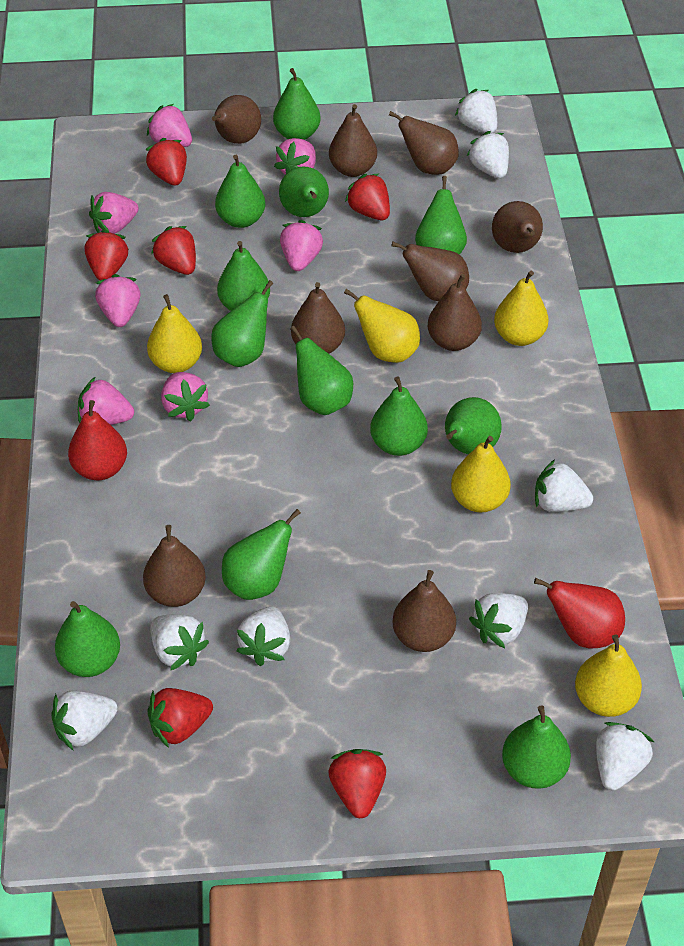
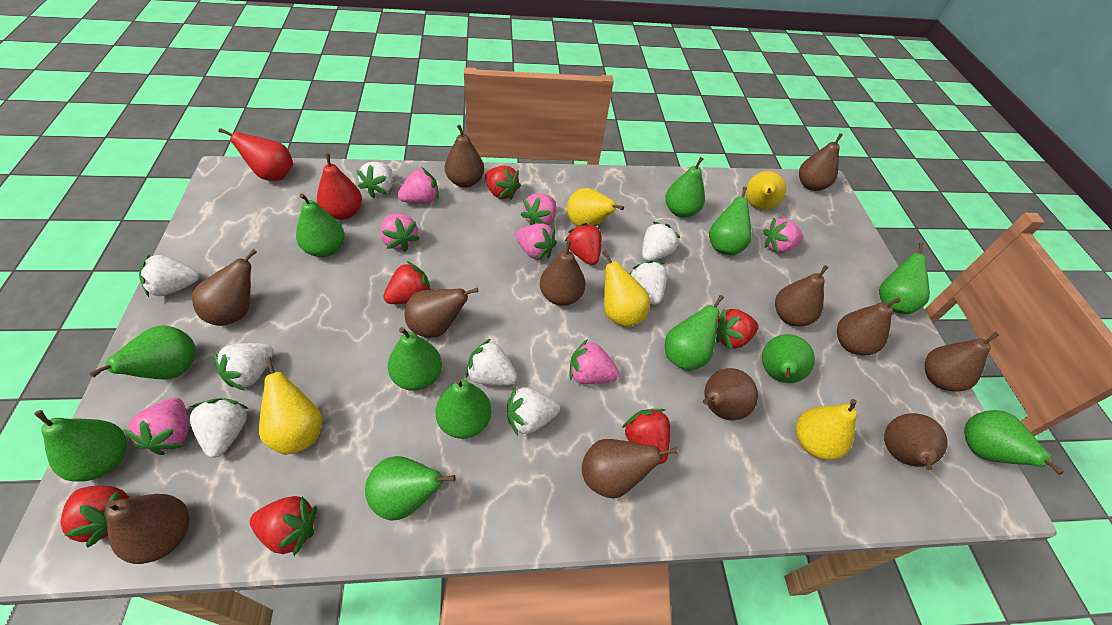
brown pear: 9 -> 12
red strawberry: 6 -> 7

